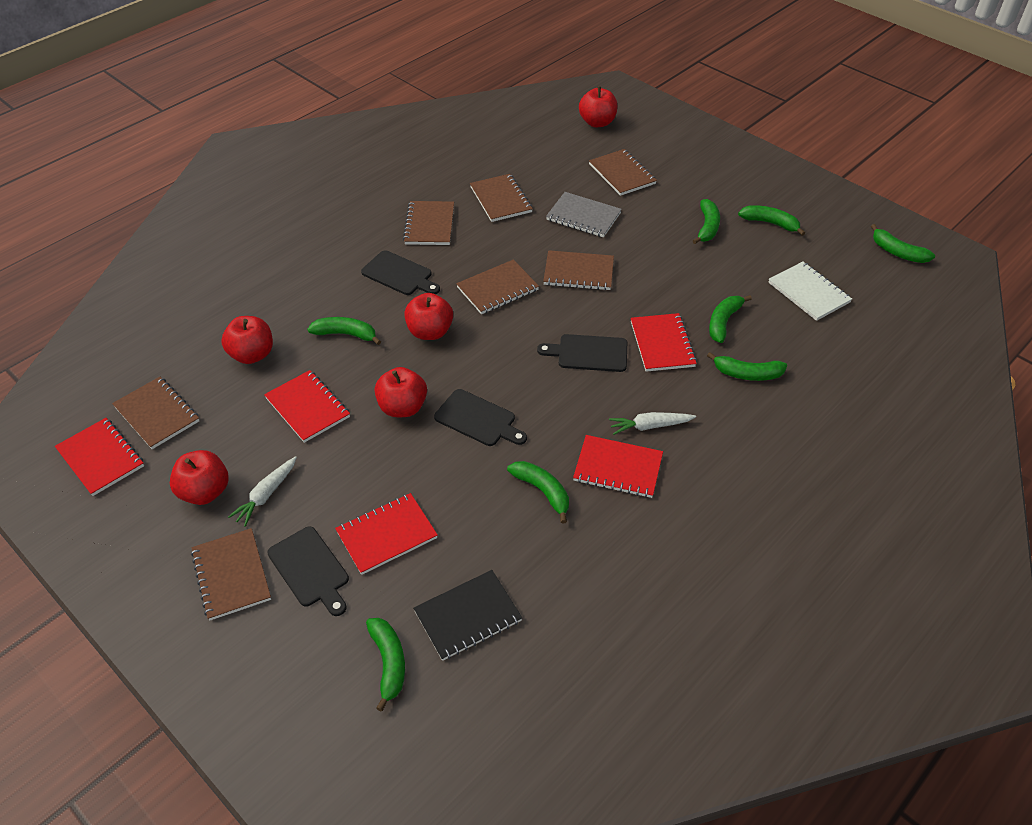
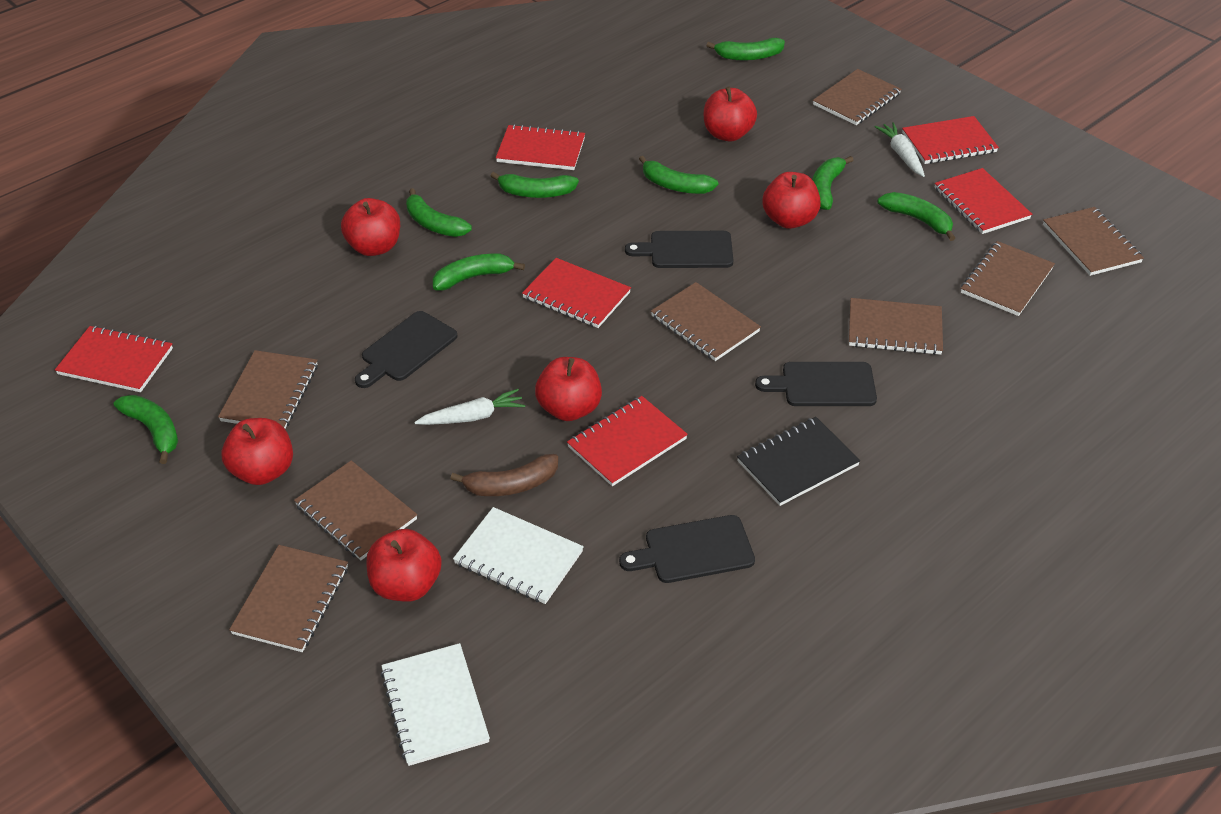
brown banana: 0 -> 1
brown notebook: 7 -> 8
grey notebook: 1 -> 0
red apple: 5 -> 6
red notebook: 5 -> 6
white notebook: 1 -> 2

